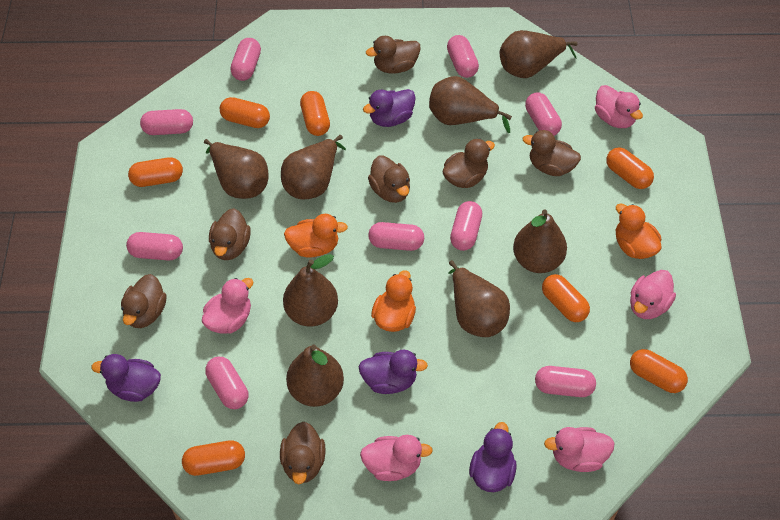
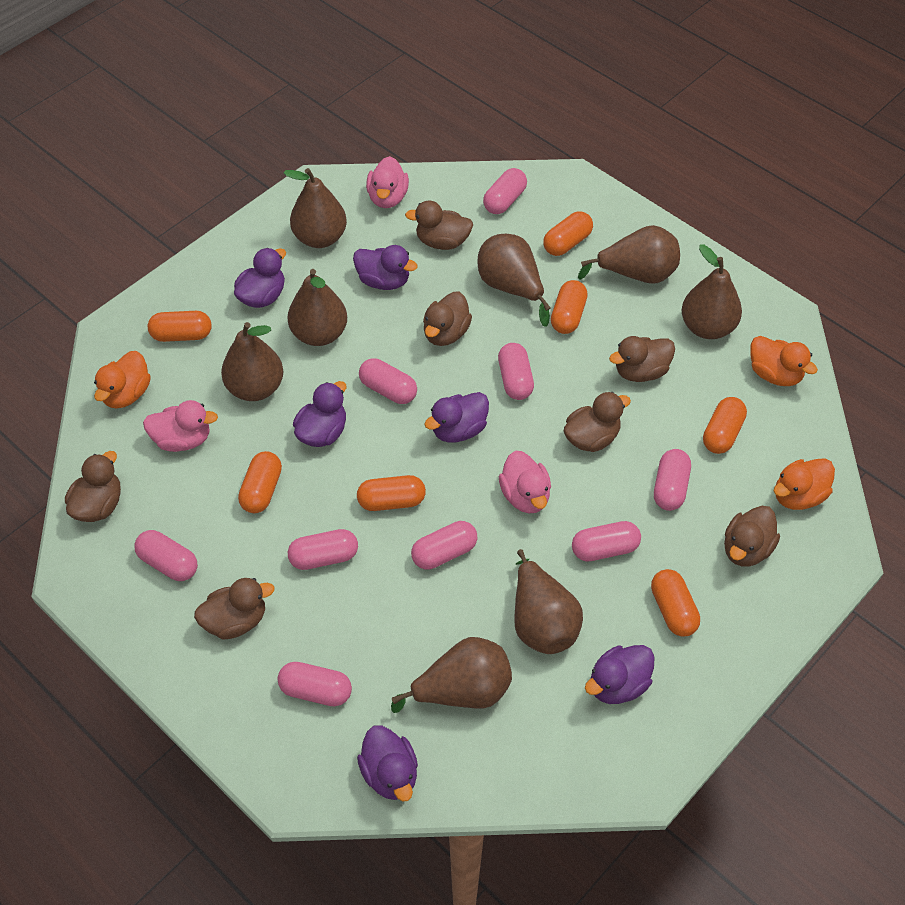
pink duck: 5 -> 3
purple duck: 4 -> 6

